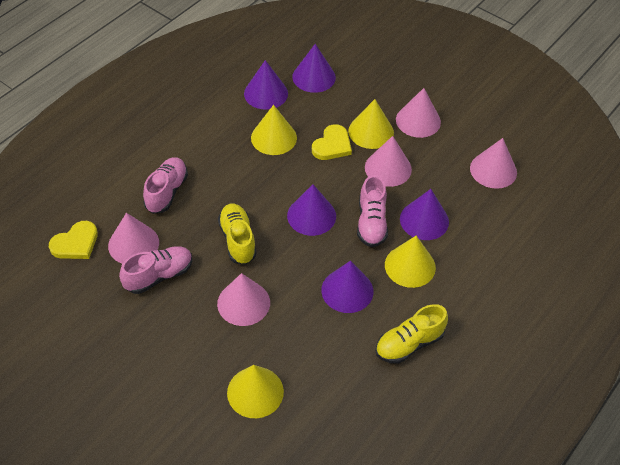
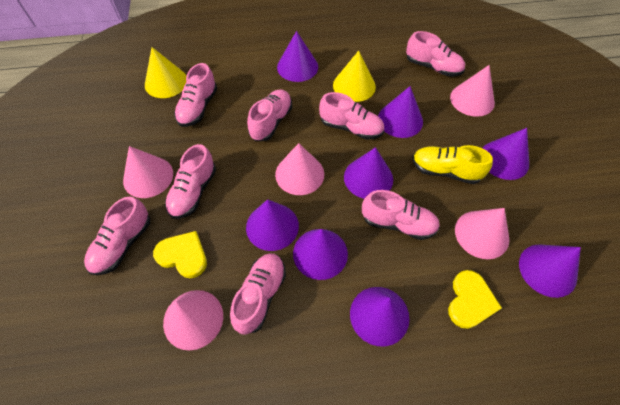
pink shoe: 3 -> 8
purple cone: 5 -> 8
yellow cone: 4 -> 2
yellow shoe: 2 -> 1

